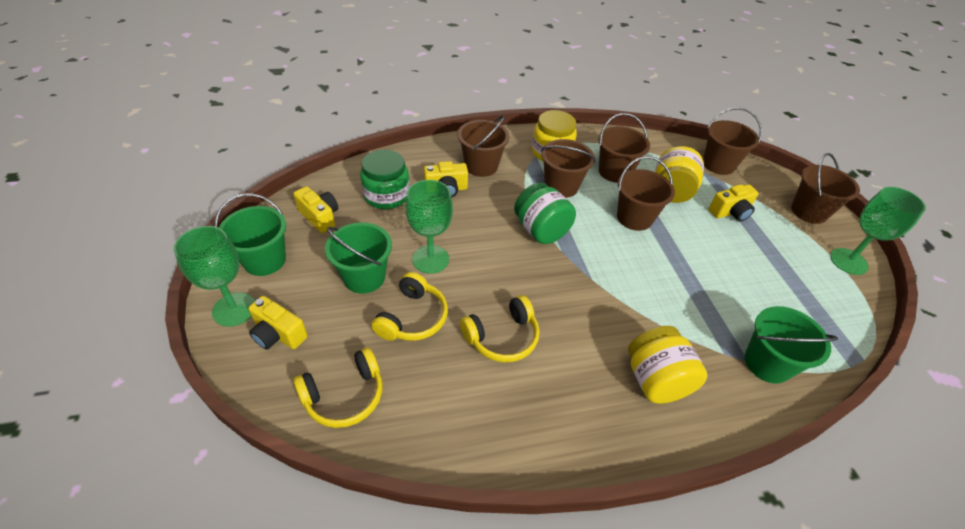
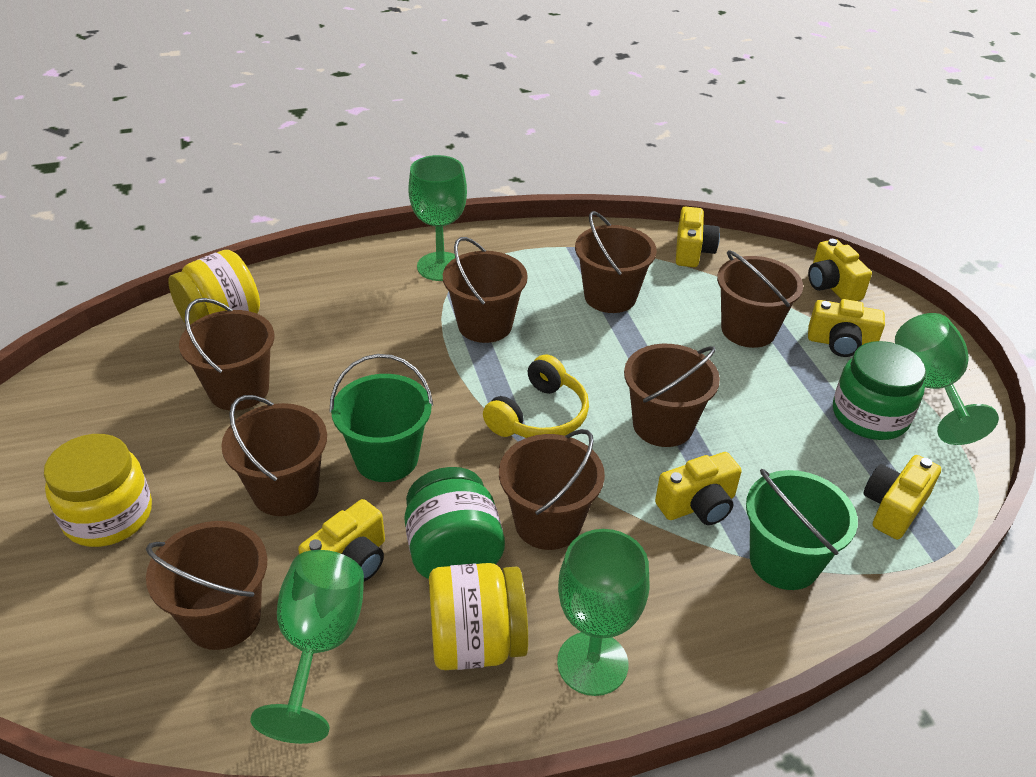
brown bucket: 6 -> 8
green bucket: 3 -> 2
green goblet: 3 -> 4
yellow camera: 4 -> 6
yellow headphones: 3 -> 1

